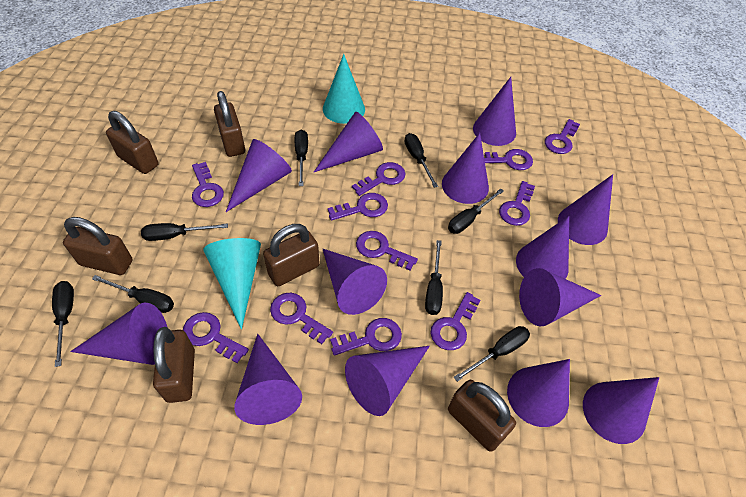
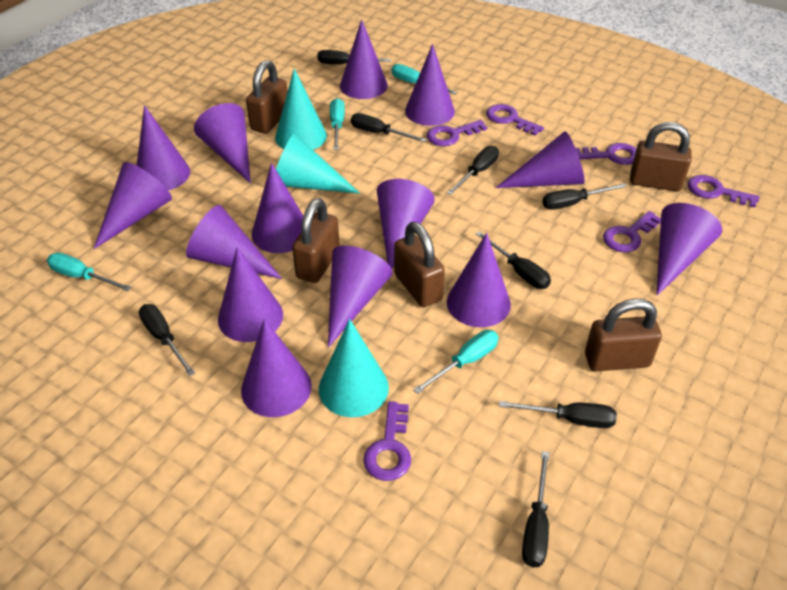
brown padlock: 6 -> 5
purple cone: 13 -> 14
purple key: 11 -> 6
turquoise cone: 2 -> 3
turquoise screwdriver: 0 -> 4

